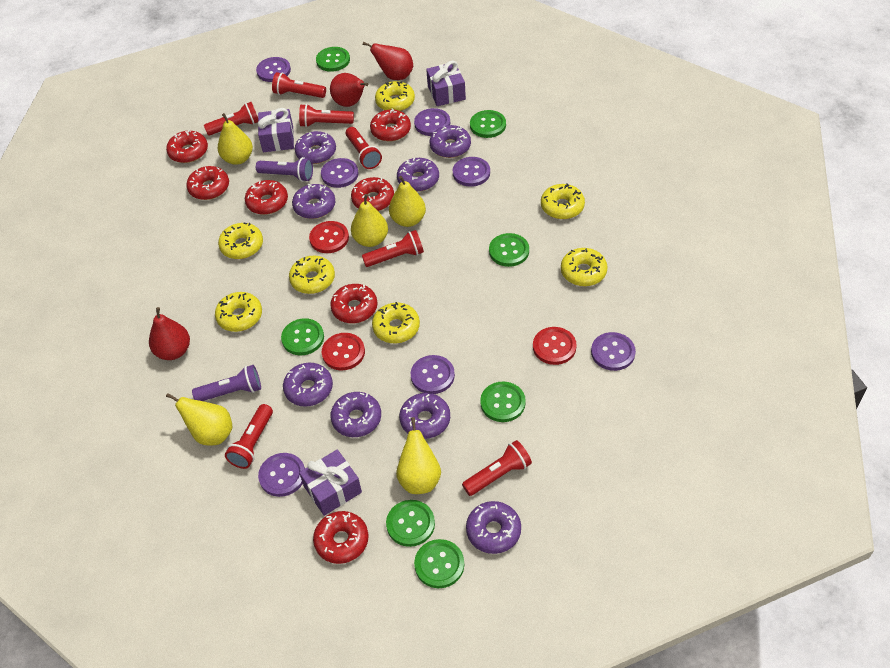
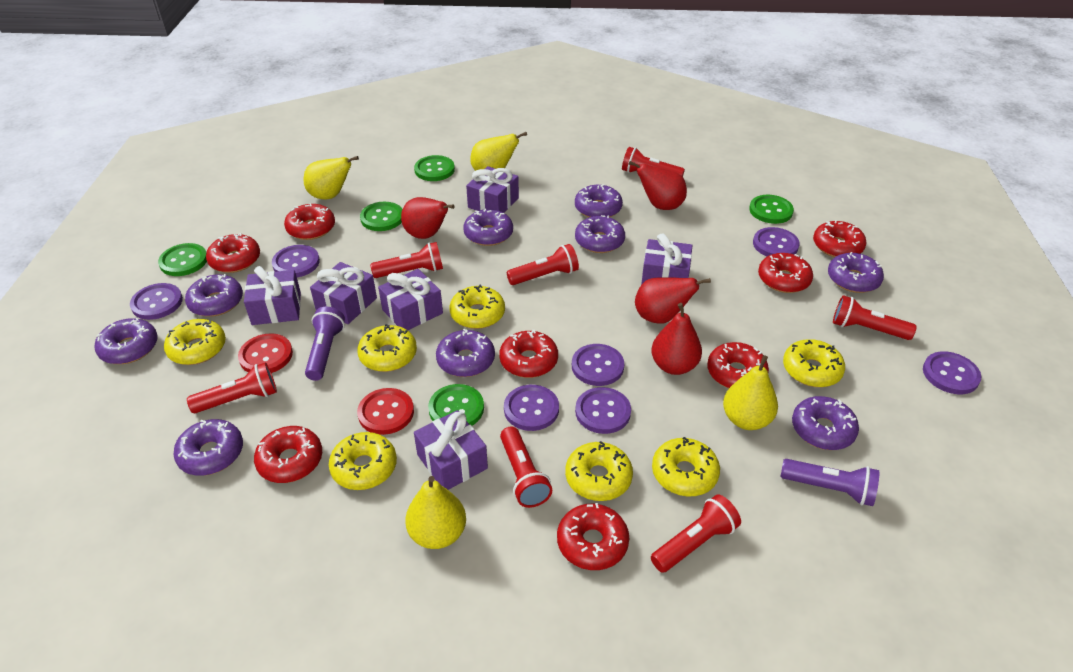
green button: 7 -> 5
purple donut: 8 -> 9
purple gift: 3 -> 6
red button: 3 -> 2
red donut: 7 -> 8
red pear: 3 -> 4
yellow pear: 5 -> 4

